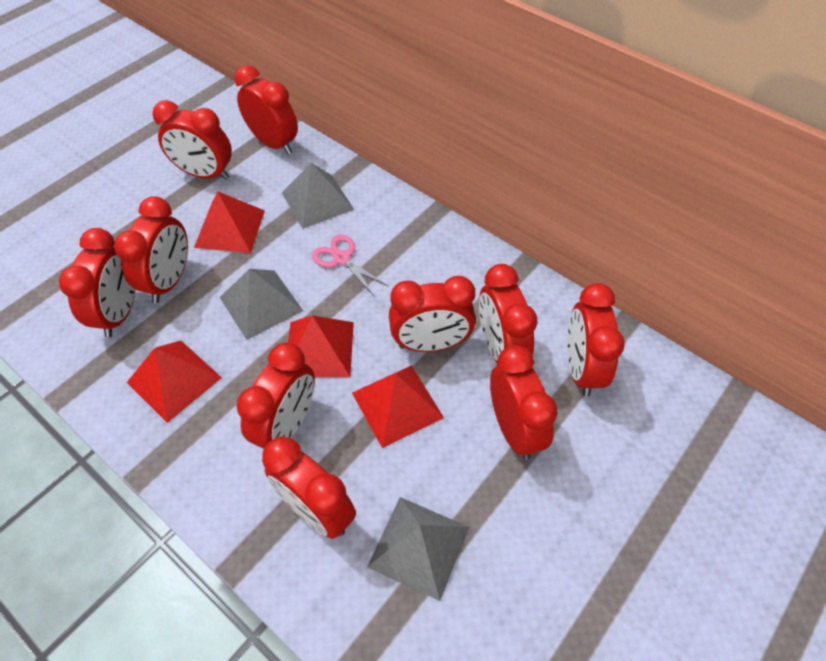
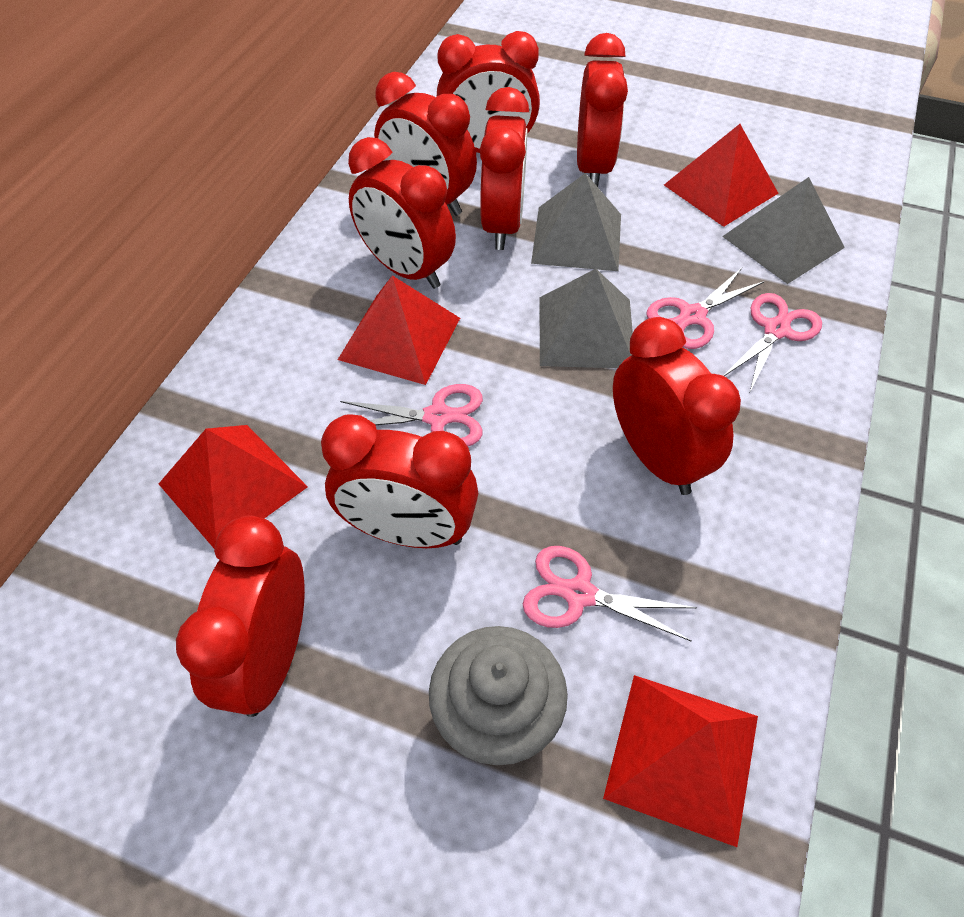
grey cupcake: 0 -> 1
pink scissors: 1 -> 4
red clock: 10 -> 8

